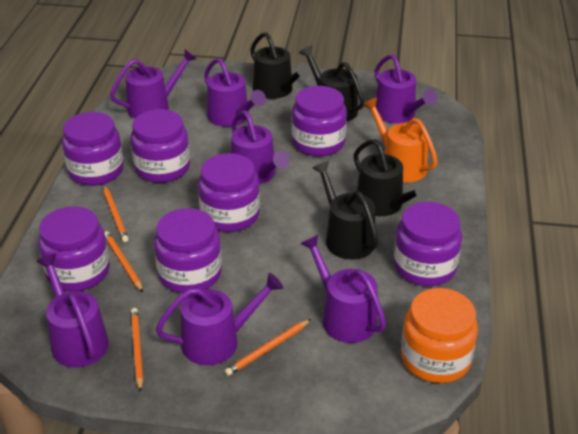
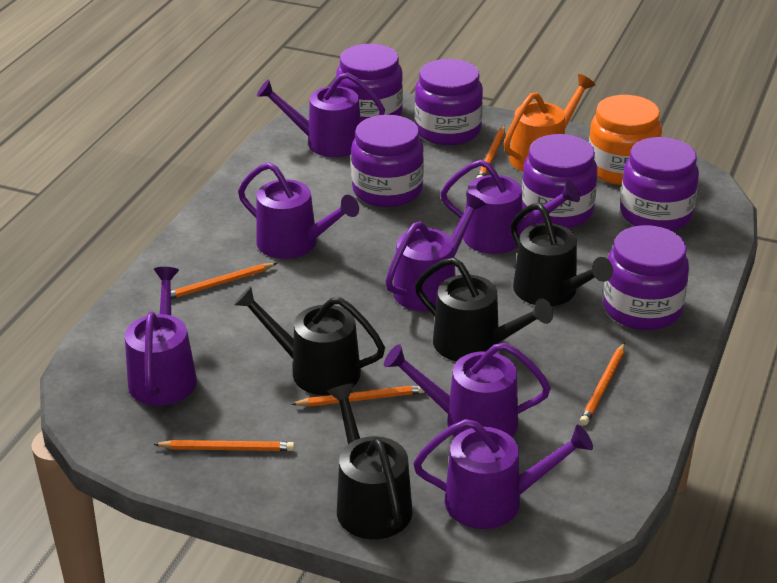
orange pencil: 4 -> 5
purple jar: 7 -> 6

